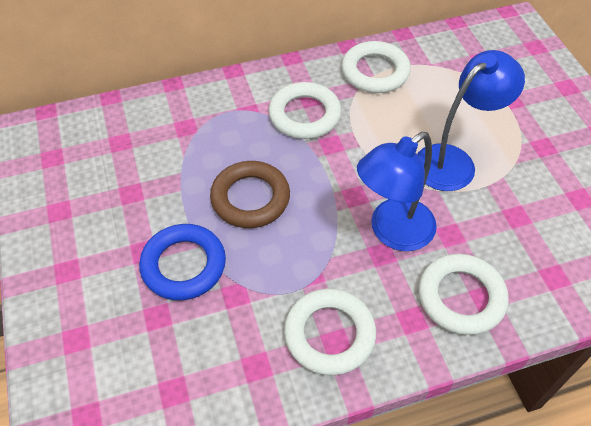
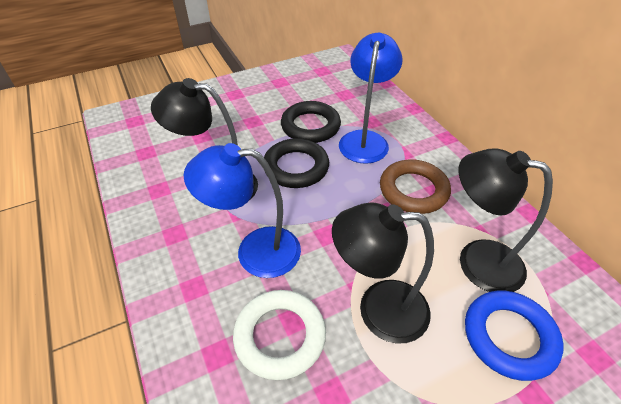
black lamp: 0 -> 3
black ring: 0 -> 2
white ring: 4 -> 1

